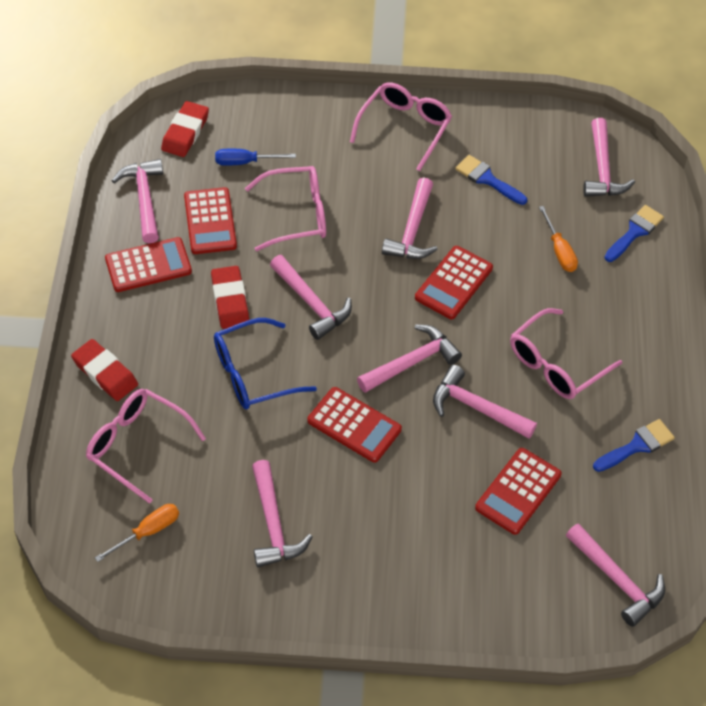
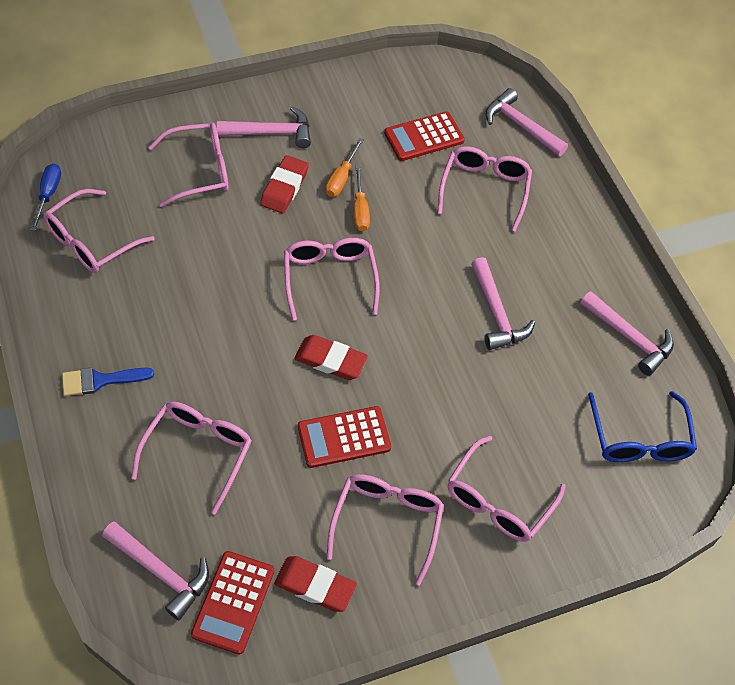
blue brush: 3 -> 1
pink glasses: 4 -> 7
pink hammer: 8 -> 5
red calculator: 5 -> 3

